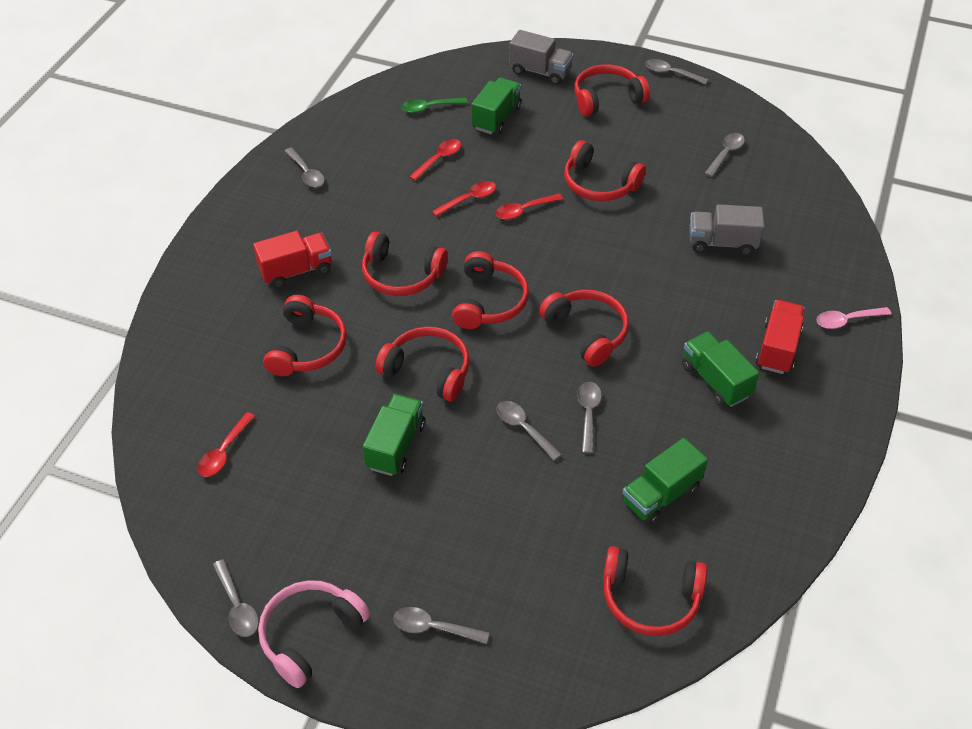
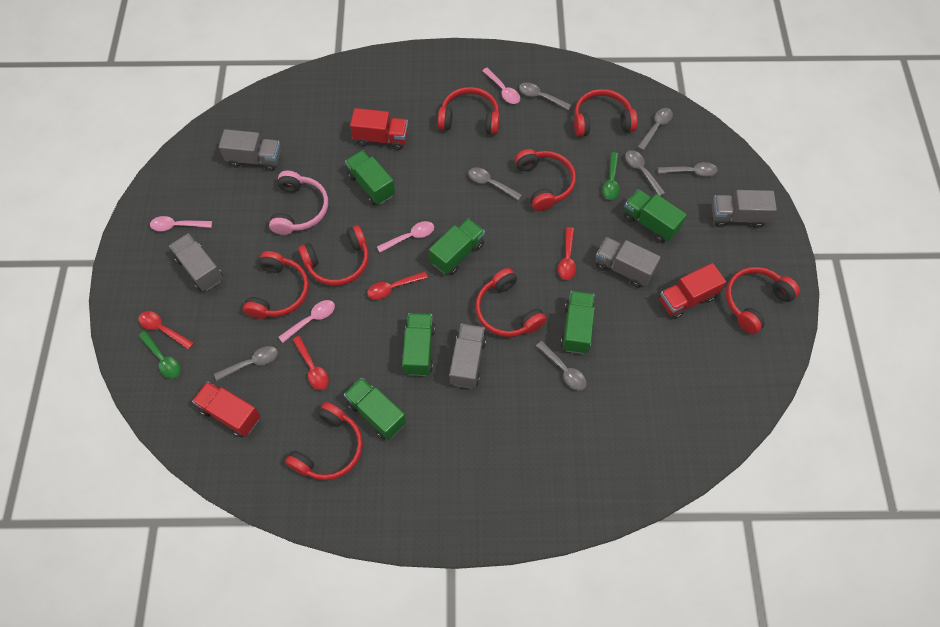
green spoon: 1 -> 2
green truck: 4 -> 6
grey truck: 2 -> 5
pink spoon: 1 -> 4
red truck: 2 -> 3

